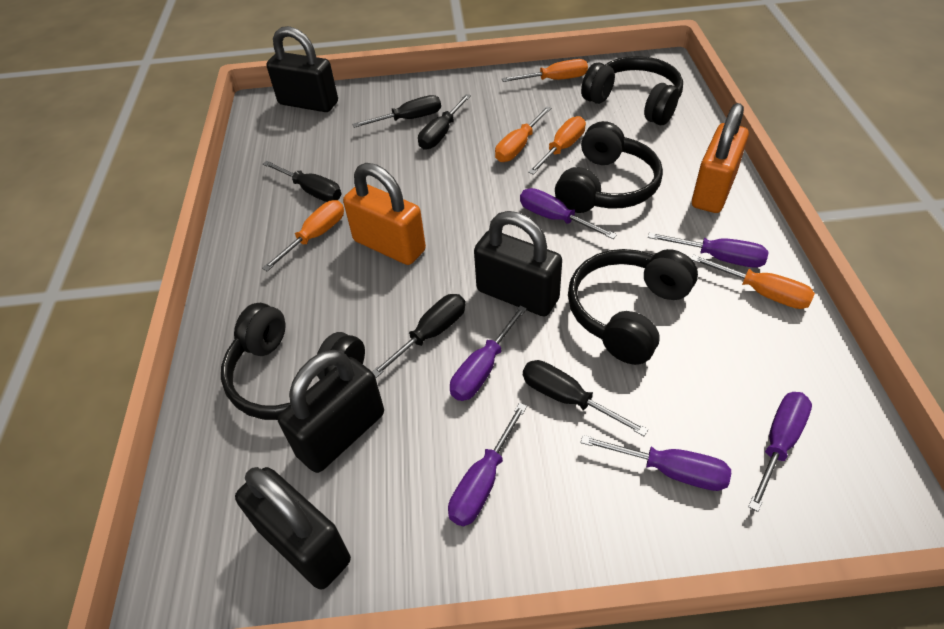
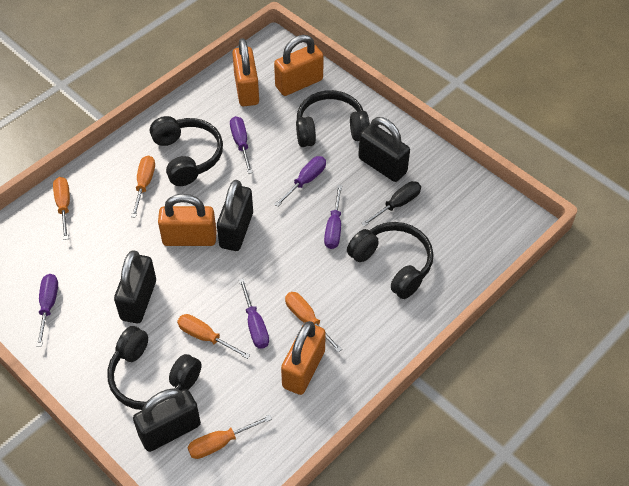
black screwdriver: 5 -> 1
orange padlock: 2 -> 4
purple screwdriver: 6 -> 5

